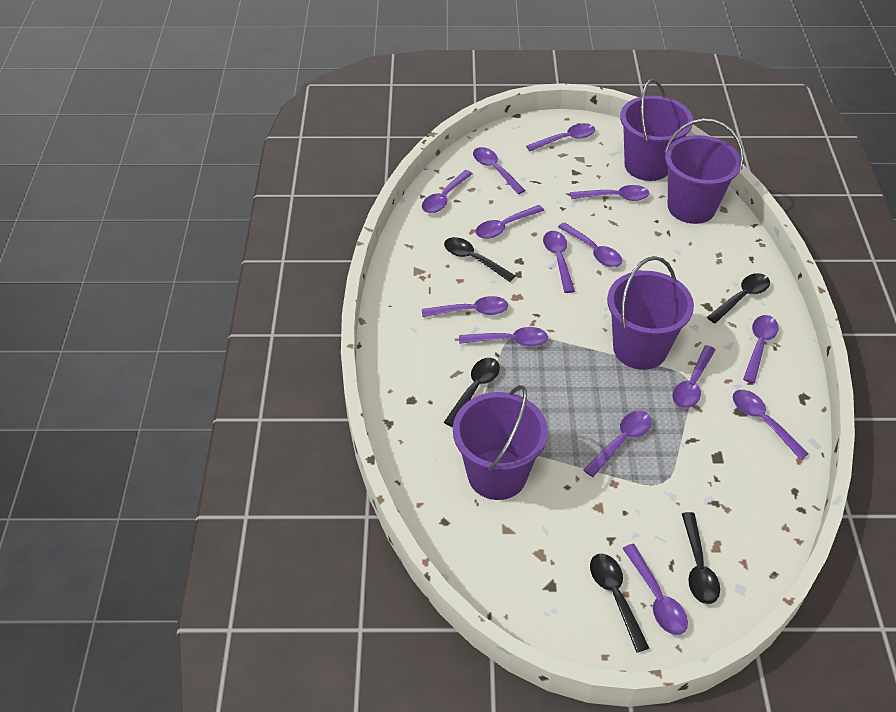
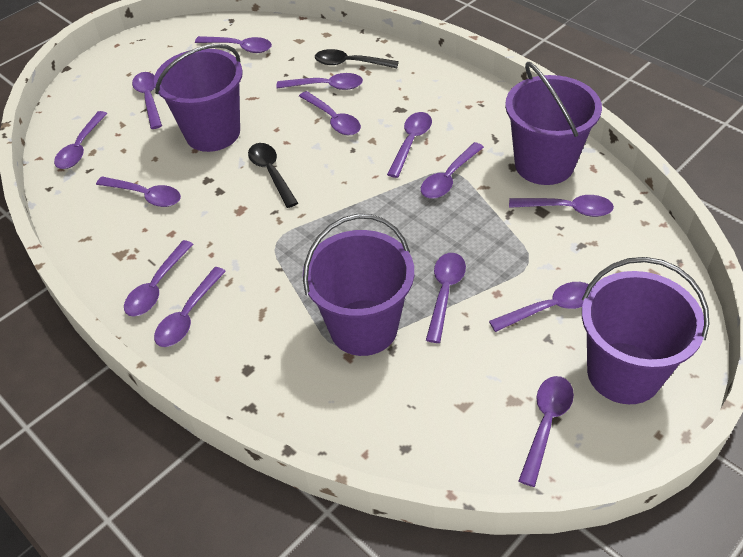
black spoon: 5 -> 2

